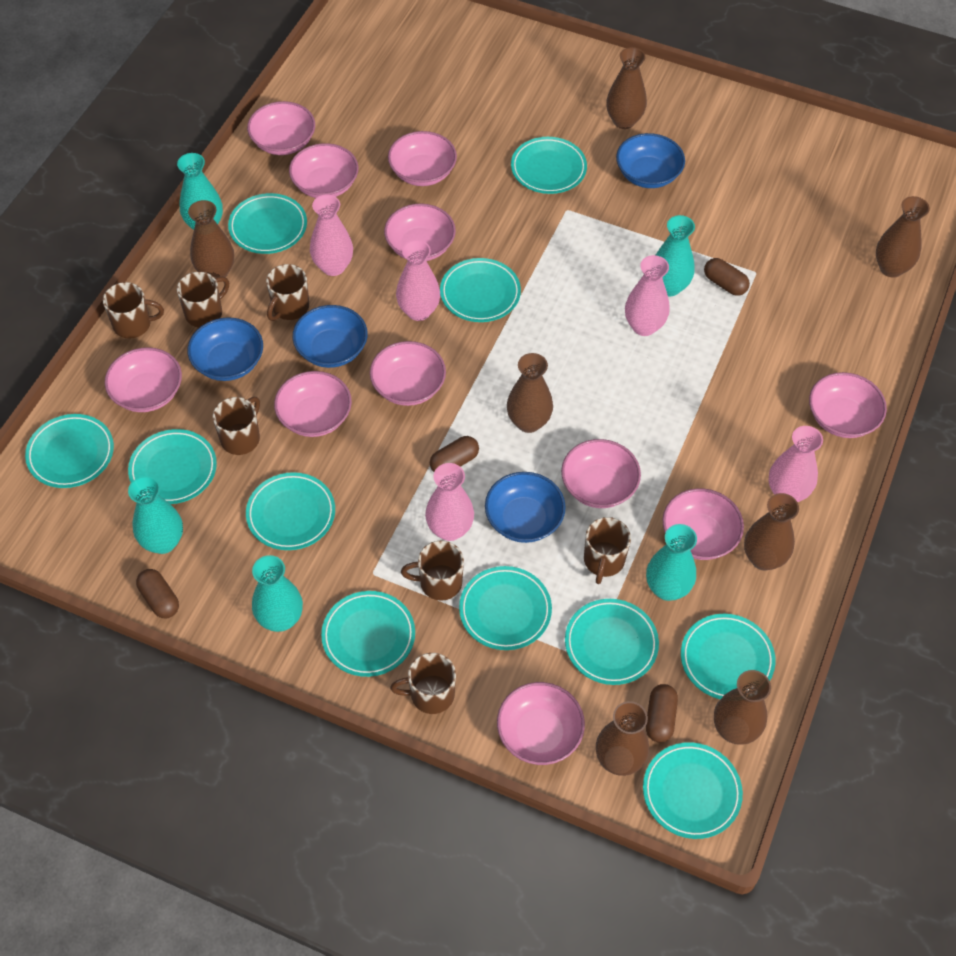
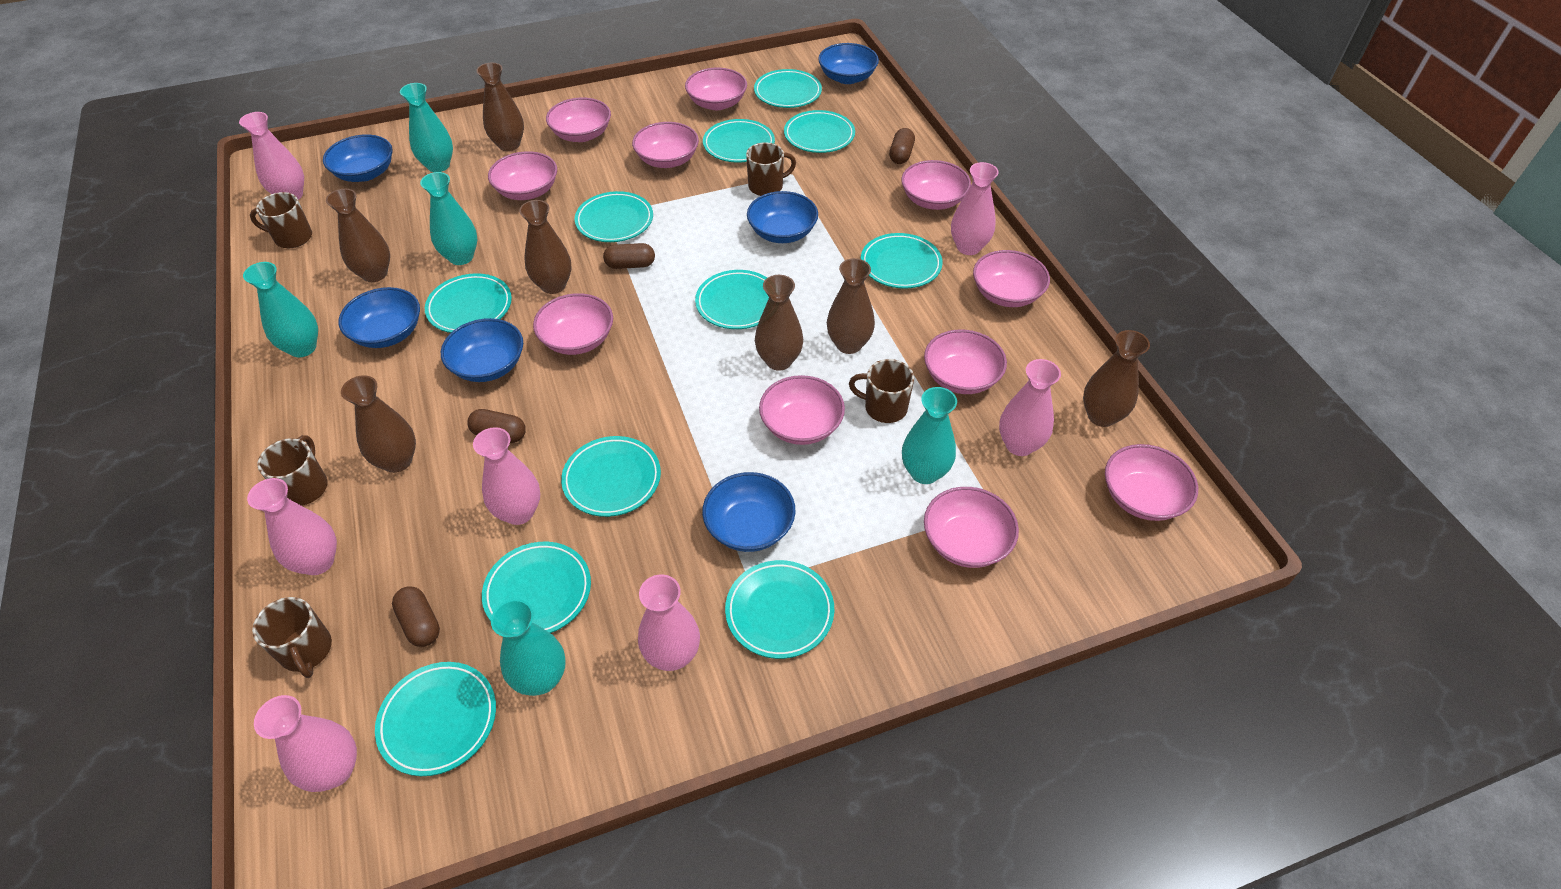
blue bowl: 4 -> 6
brown mug: 7 -> 5
pink vase: 5 -> 7

